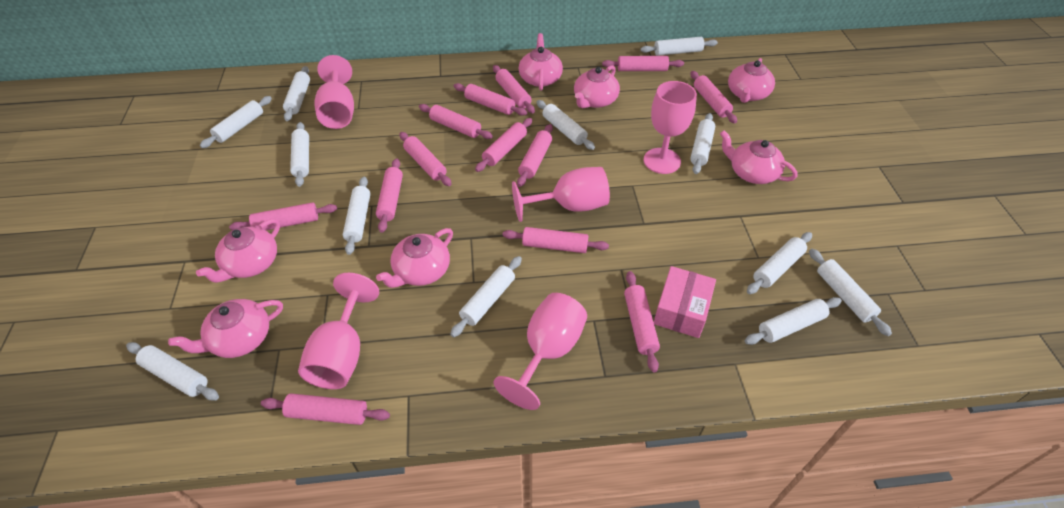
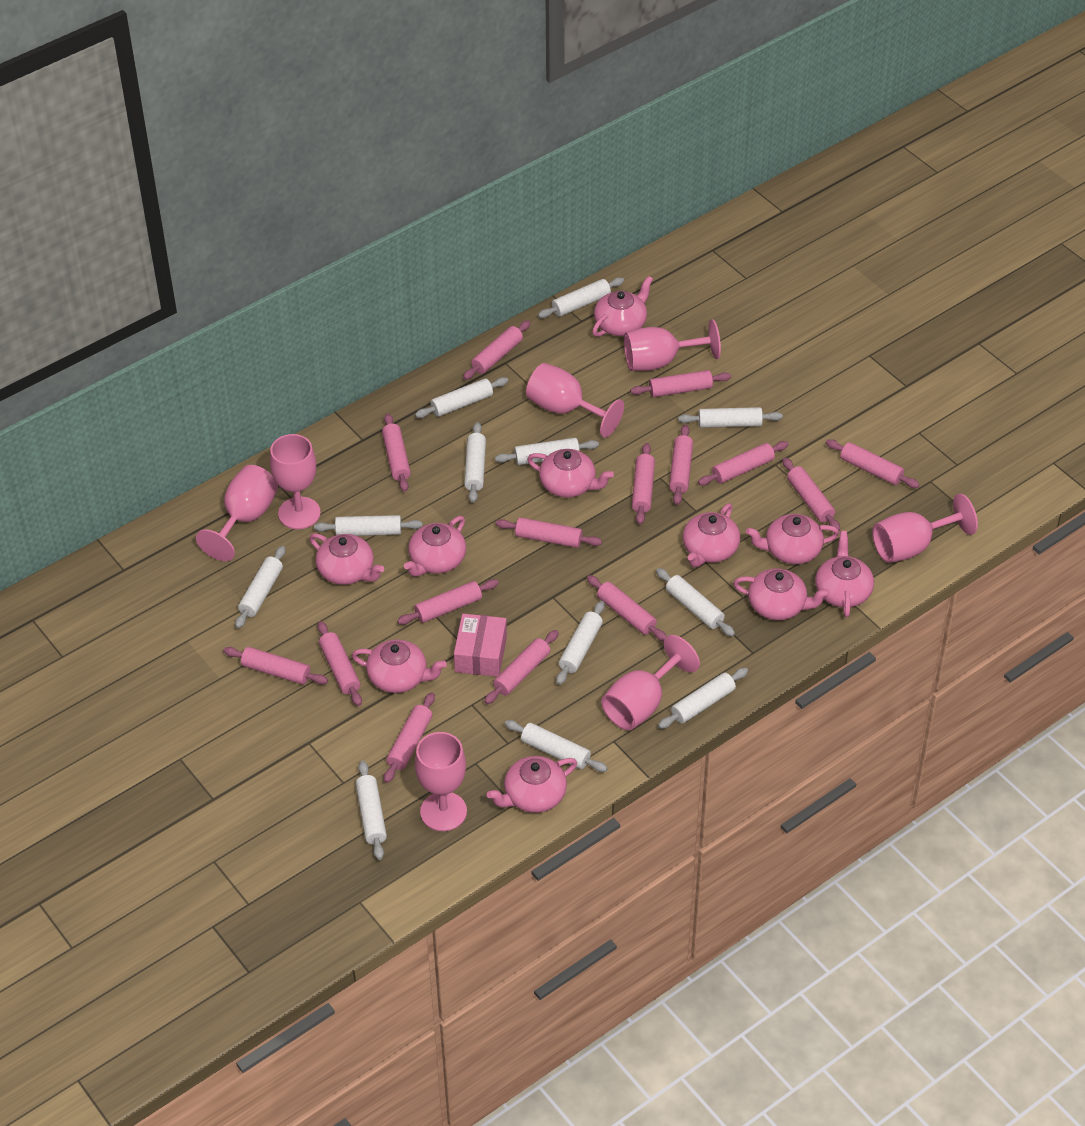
pink goblet: 5 -> 7
pink rolling pin: 13 -> 15
pink teapot: 7 -> 10

